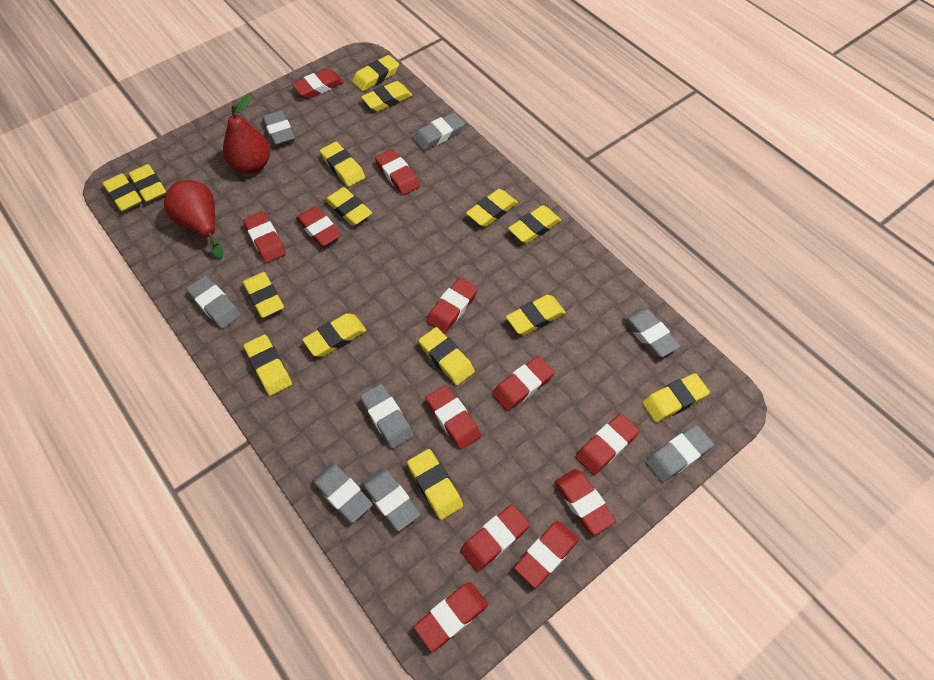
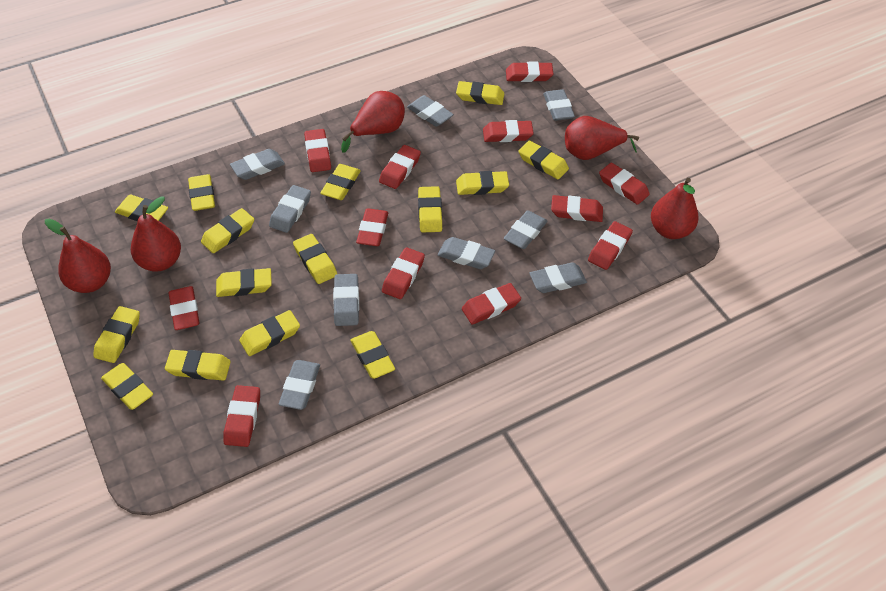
grey eraser: 8 -> 9
red pear: 2 -> 5

